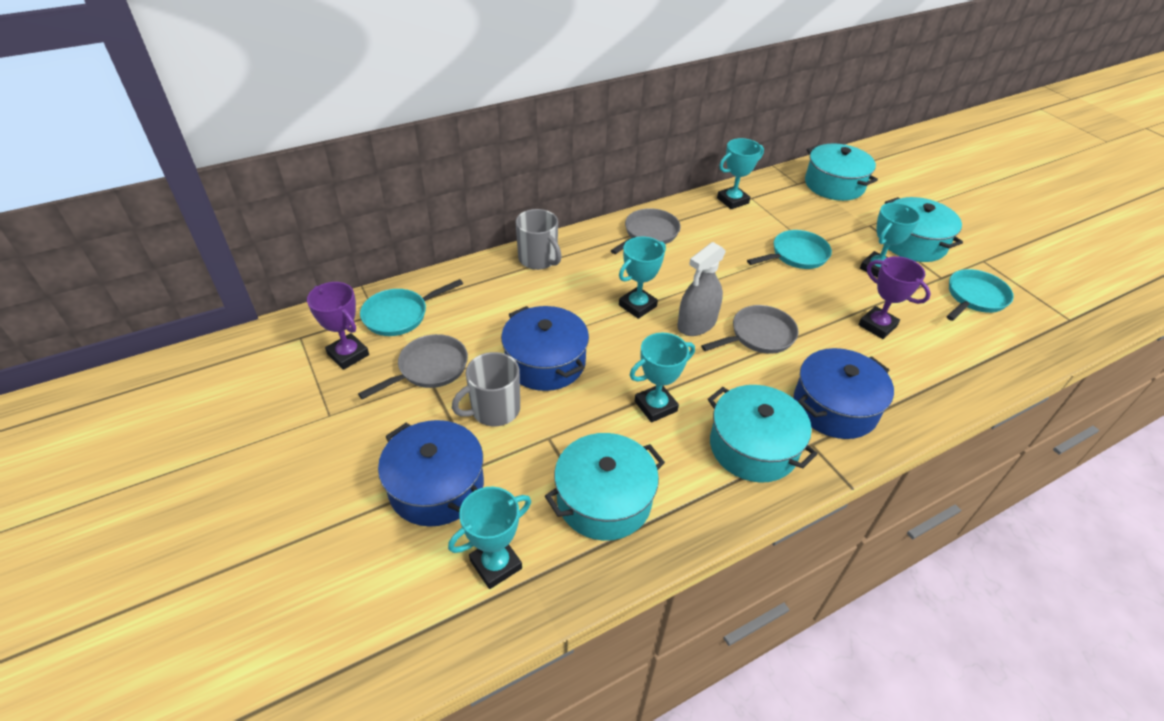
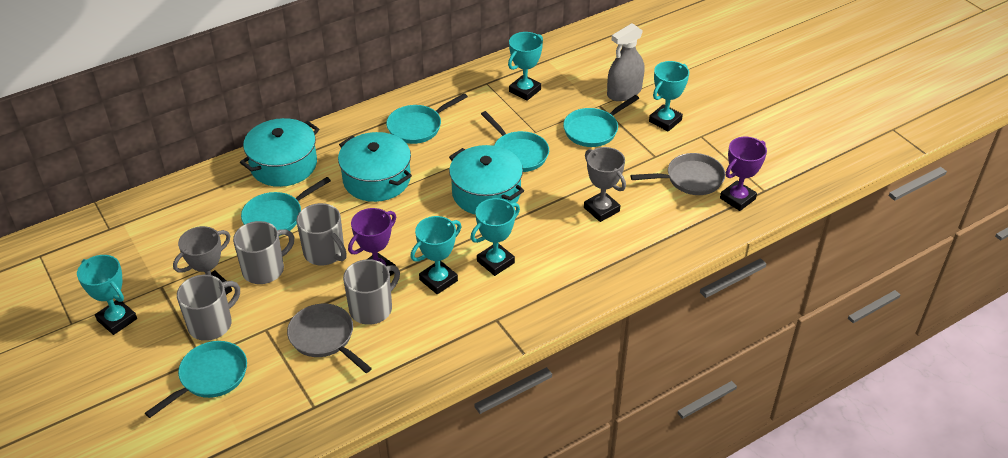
blue pot: 3 -> 0
grey mug: 2 -> 4
grey pan: 3 -> 2
grey trophy: 0 -> 2
turquoise pan: 3 -> 5
turquoise pot: 4 -> 3

